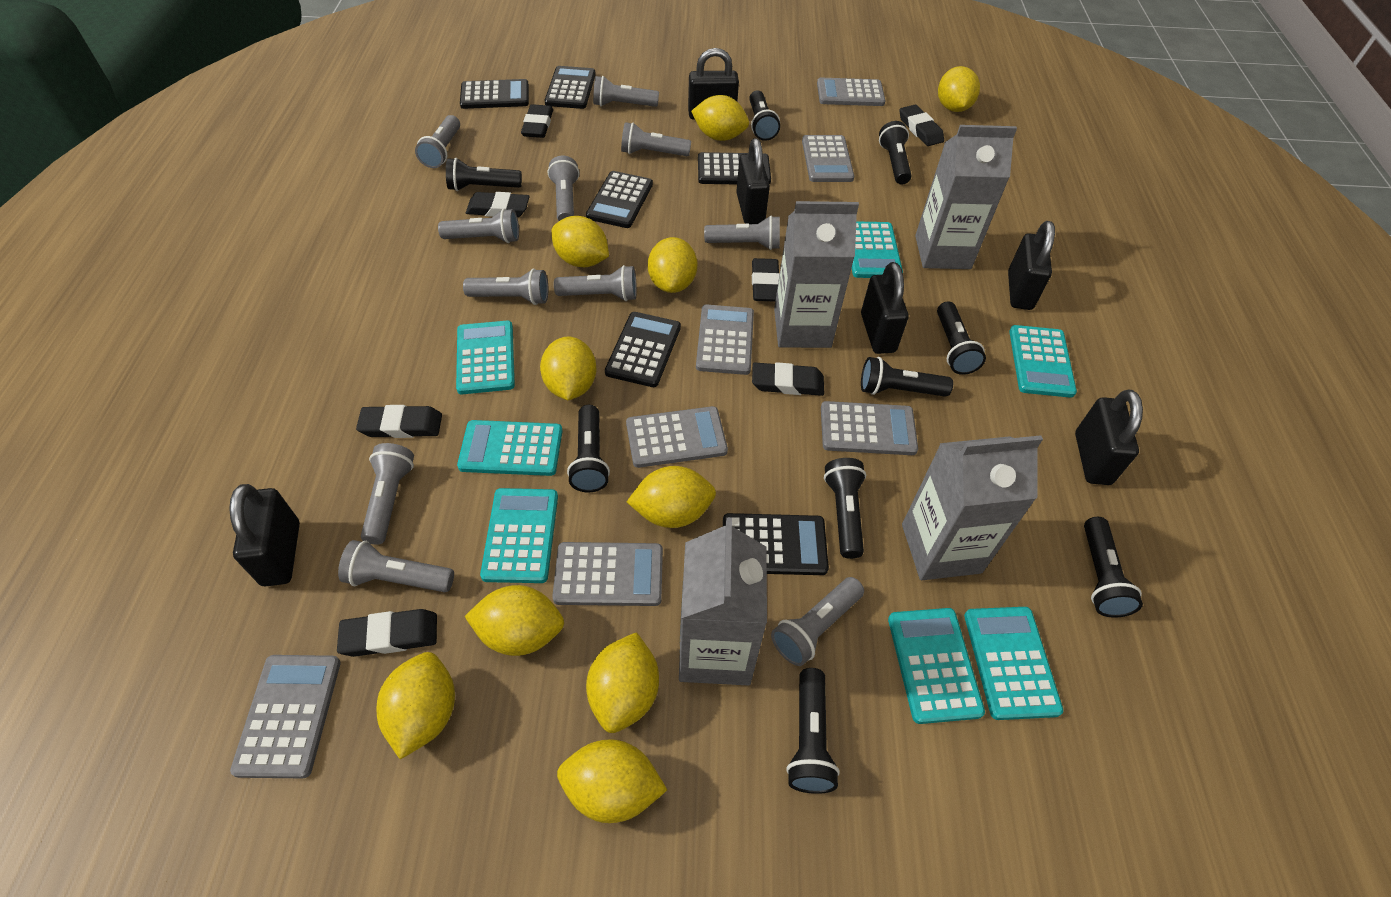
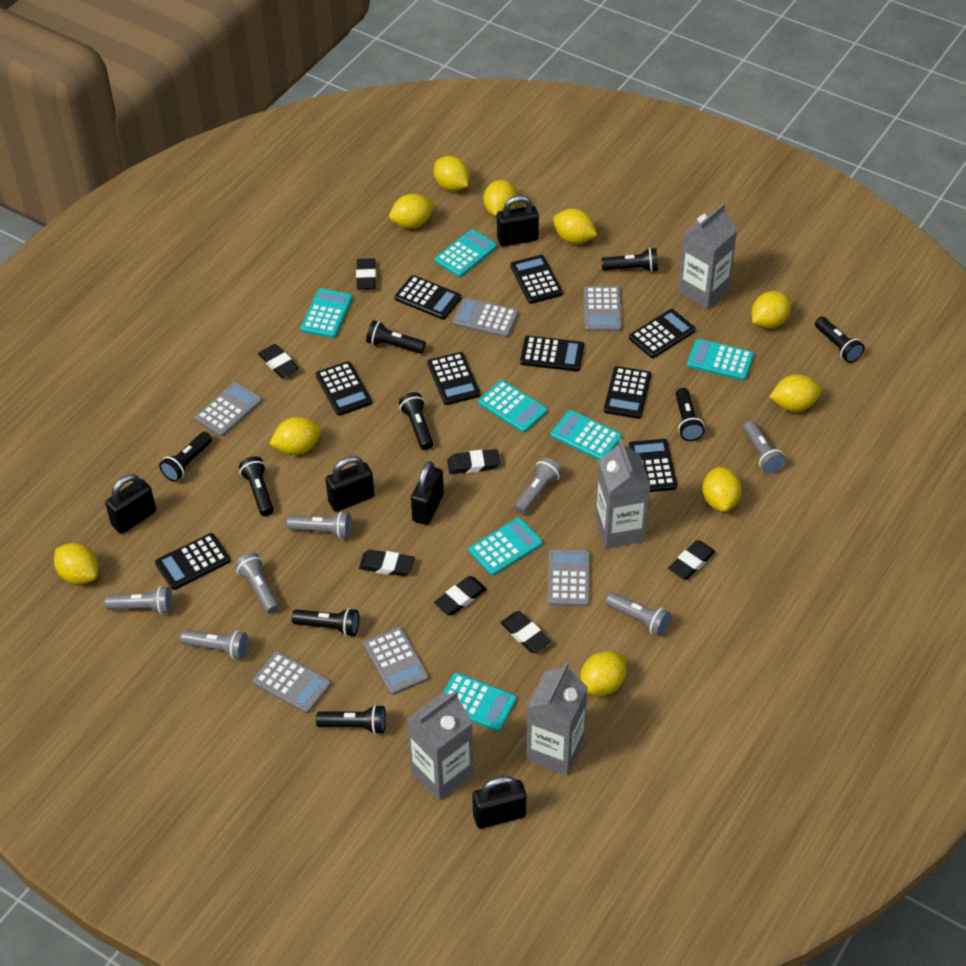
black calculator: 6 -> 9
black padlock: 6 -> 5
grey calculator: 7 -> 6
grey flashlight: 11 -> 7

